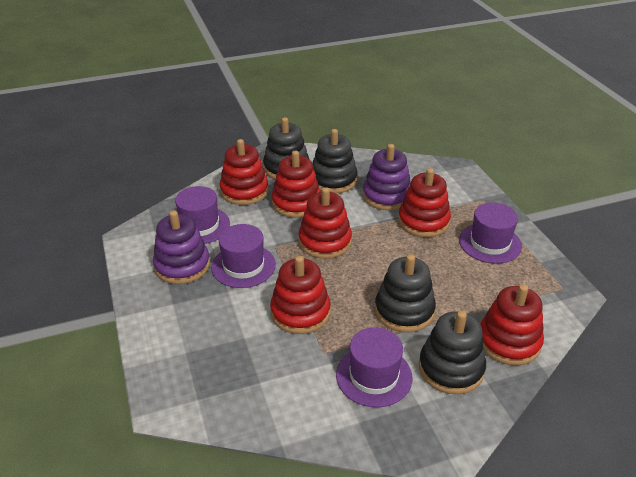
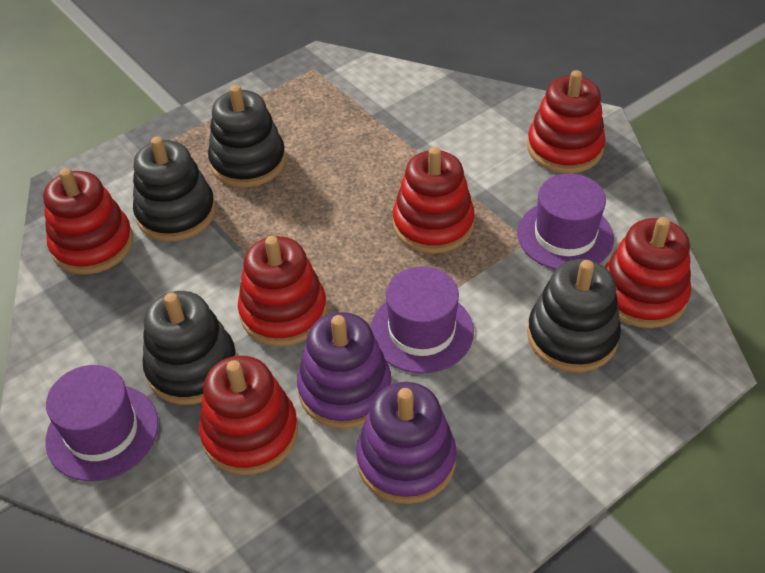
purple hat: 4 -> 3

